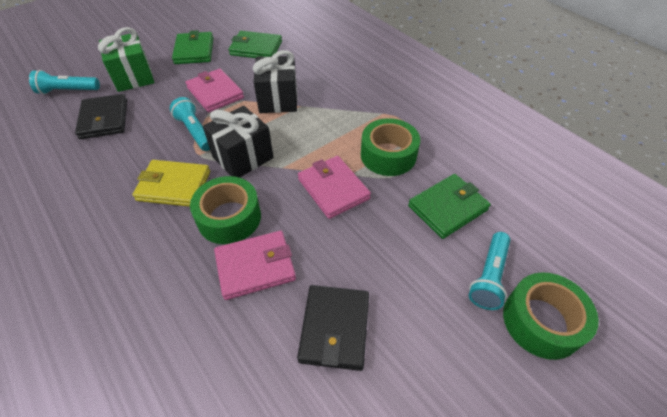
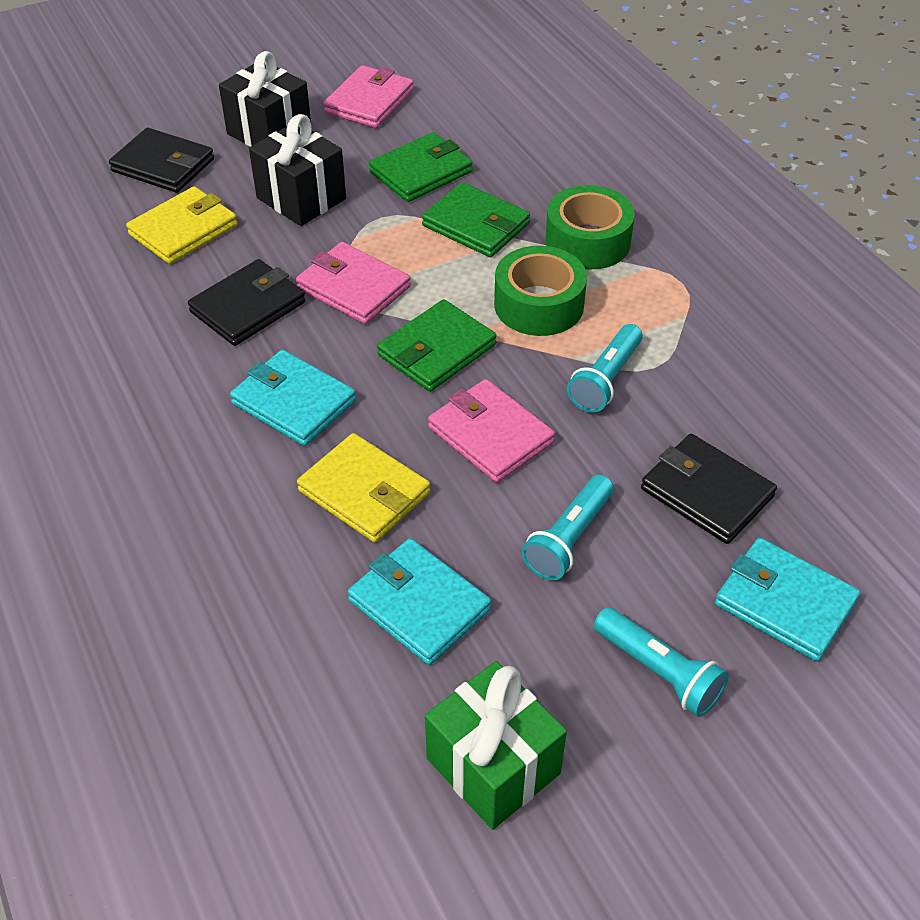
black wallet: 2 -> 3
green tape: 3 -> 2
turquoise wallet: 0 -> 3
yellow wallet: 1 -> 2

